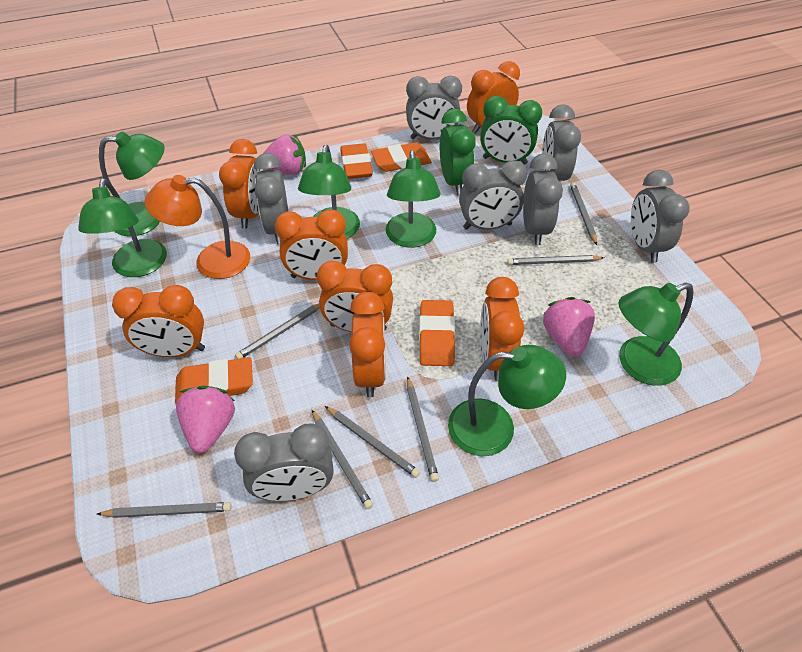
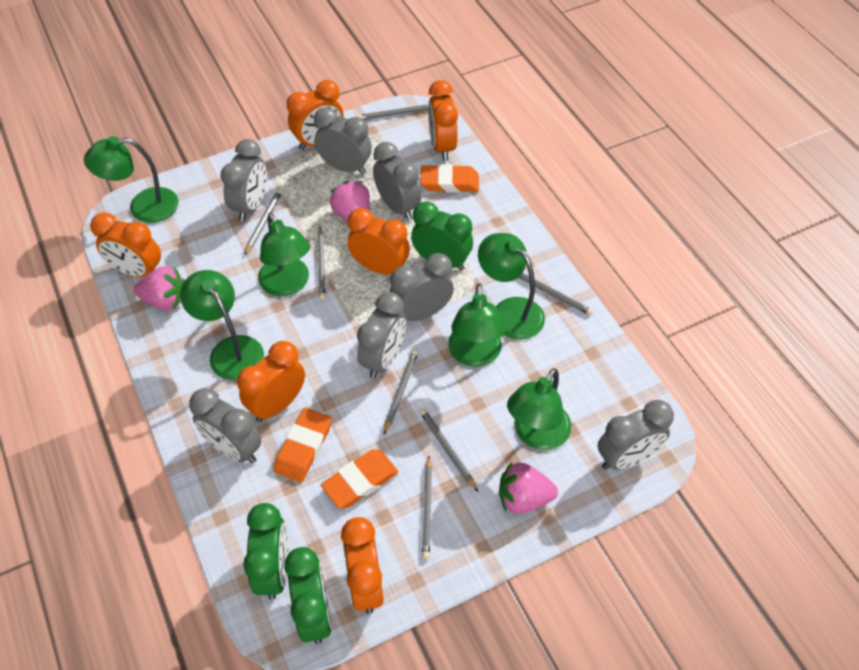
green clock: 2 -> 3
orange clock: 7 -> 6
orange eraser: 4 -> 3
orange lamp: 1 -> 0

